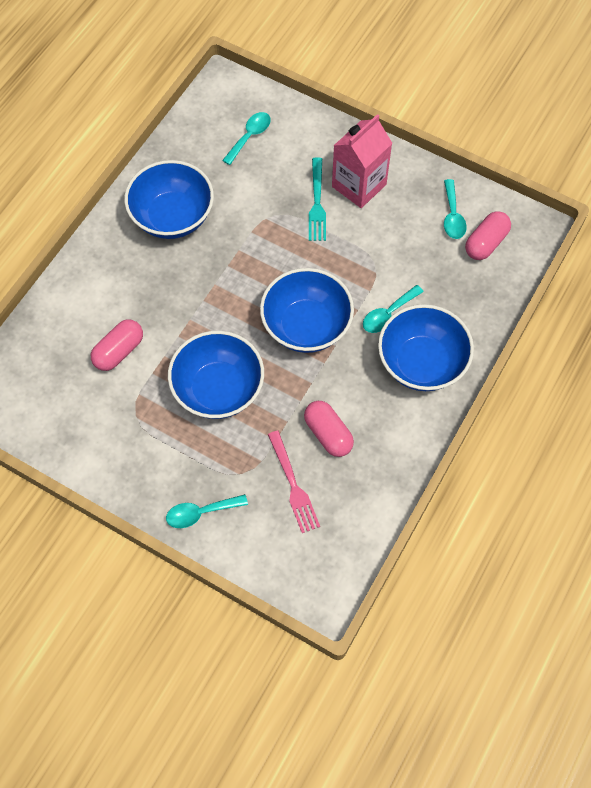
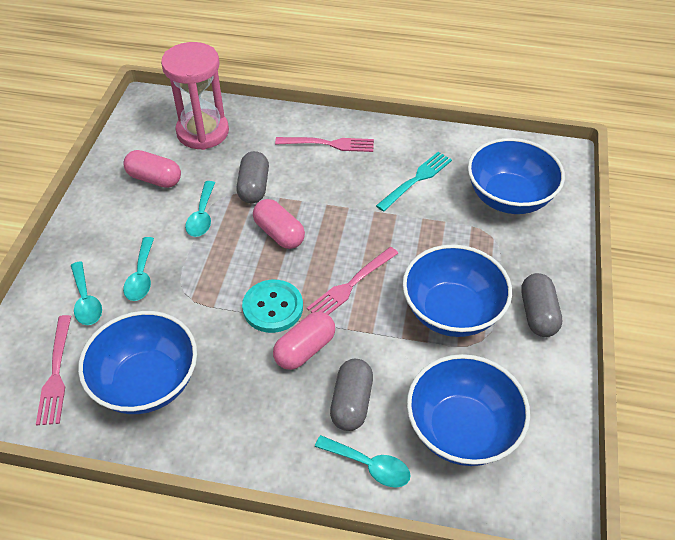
grey capsule: 0 -> 3
pink carton: 1 -> 0
pink fork: 1 -> 3
pink hourglass: 0 -> 1
turquoise button: 0 -> 1

